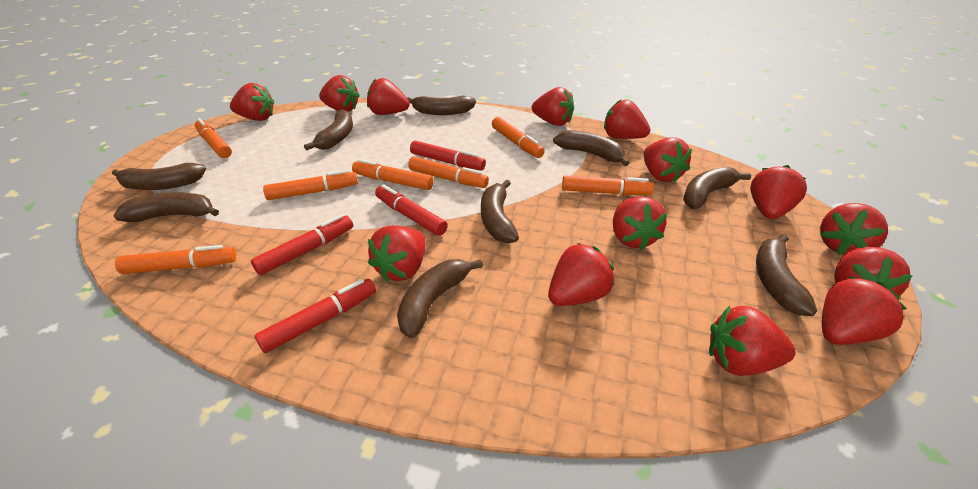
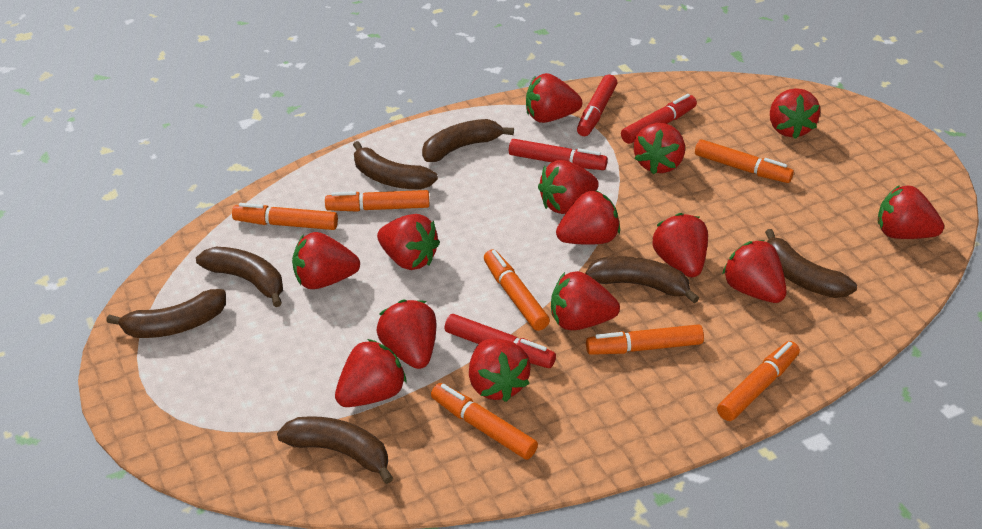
brown banana: 9 -> 7

